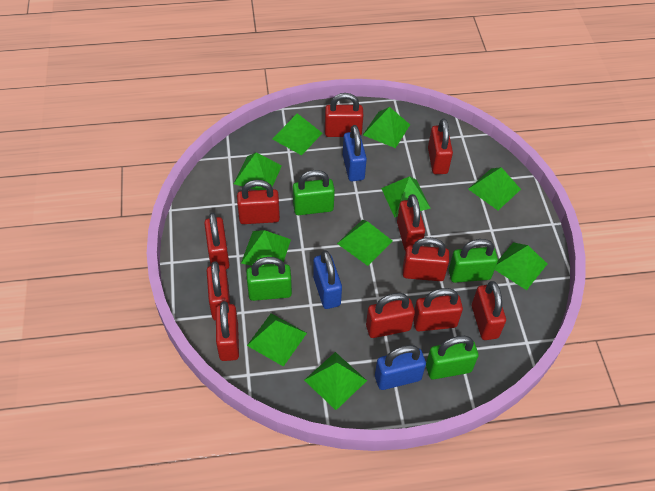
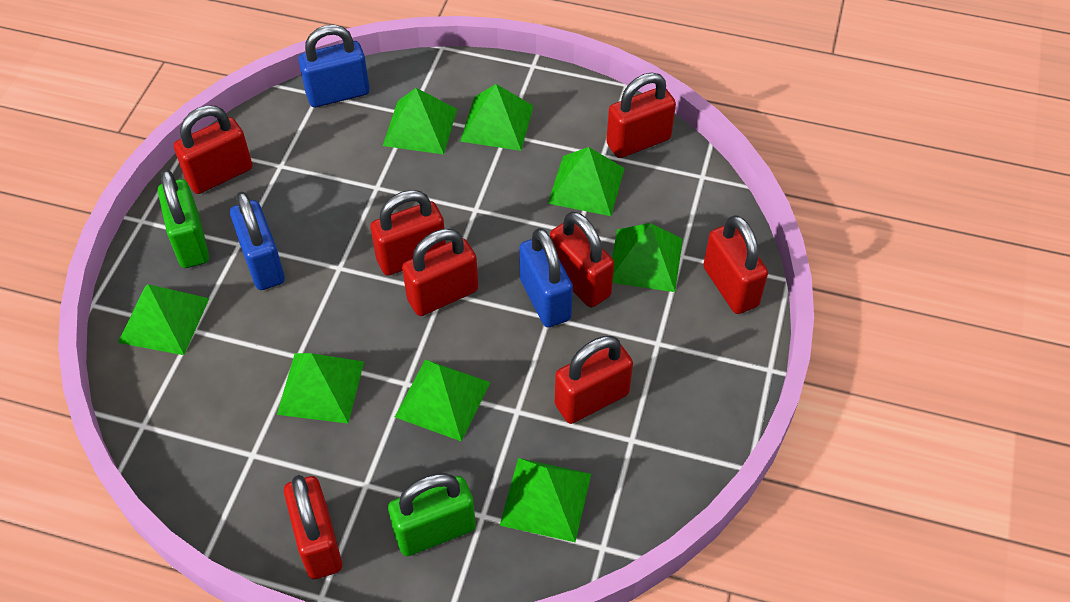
green padlock: 4 -> 2
green pyramid: 10 -> 8
red padlock: 11 -> 8

